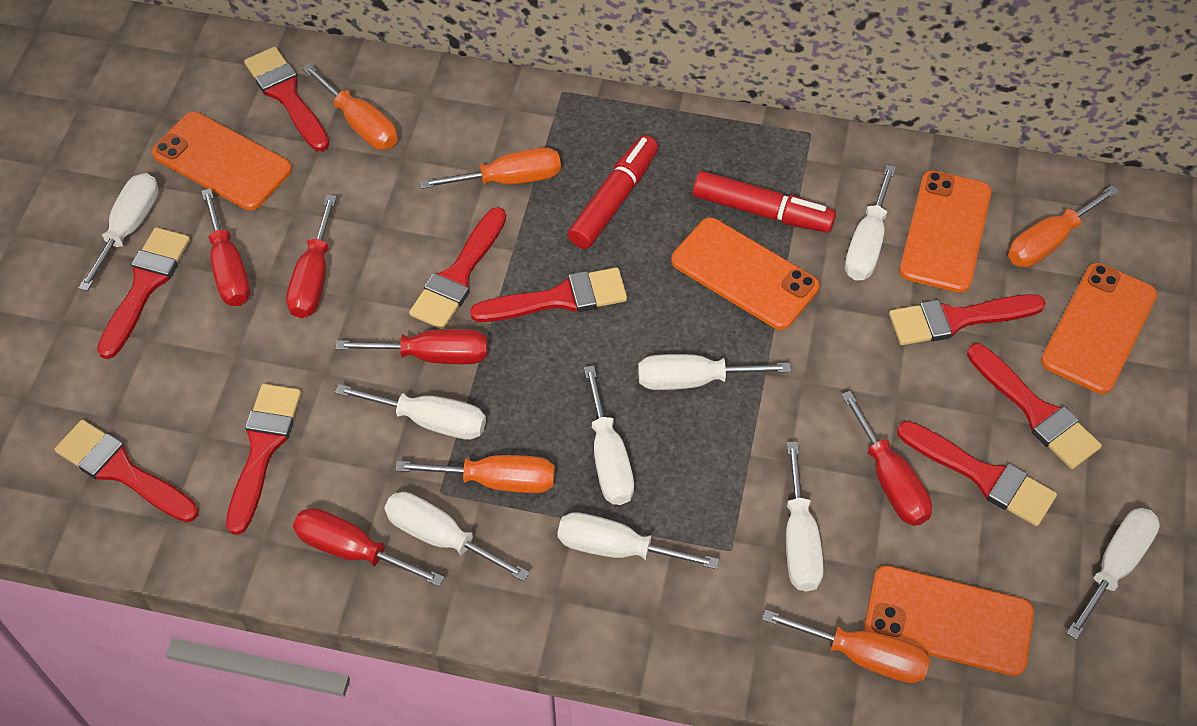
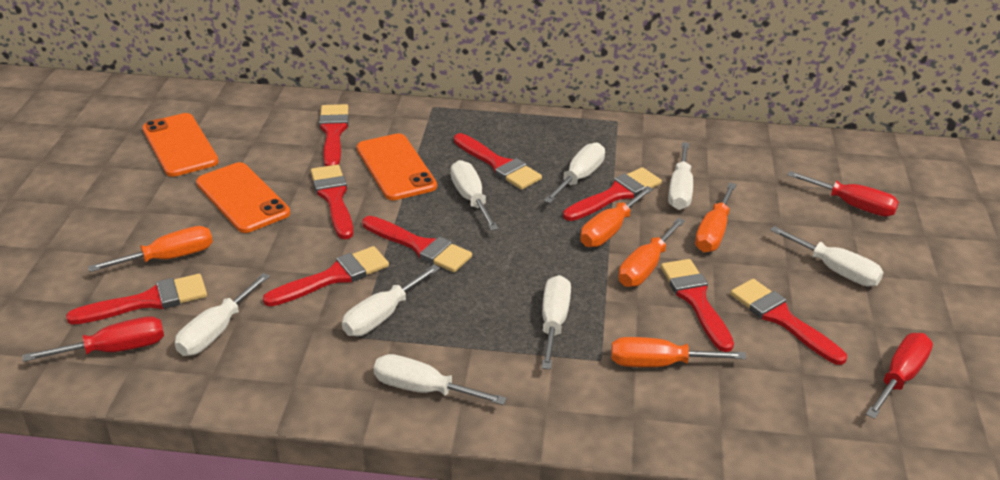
orange phone: 5 -> 3
red marker: 2 -> 0
red screwdriver: 5 -> 3
white screwdriver: 9 -> 8

